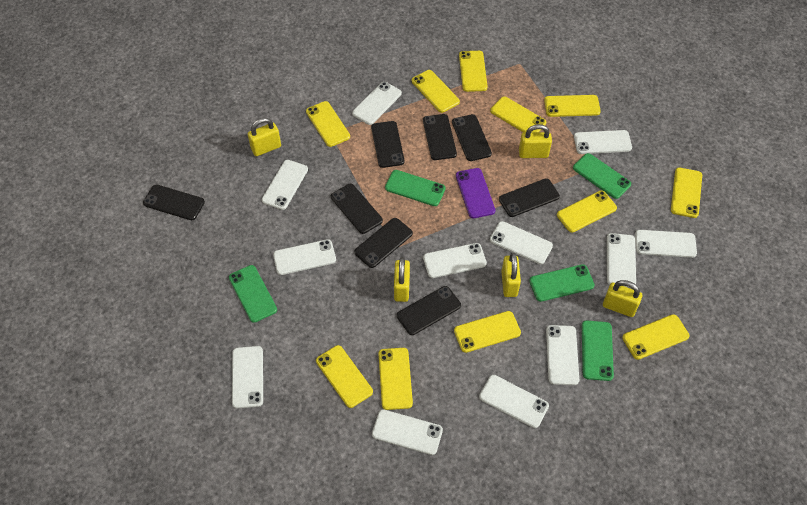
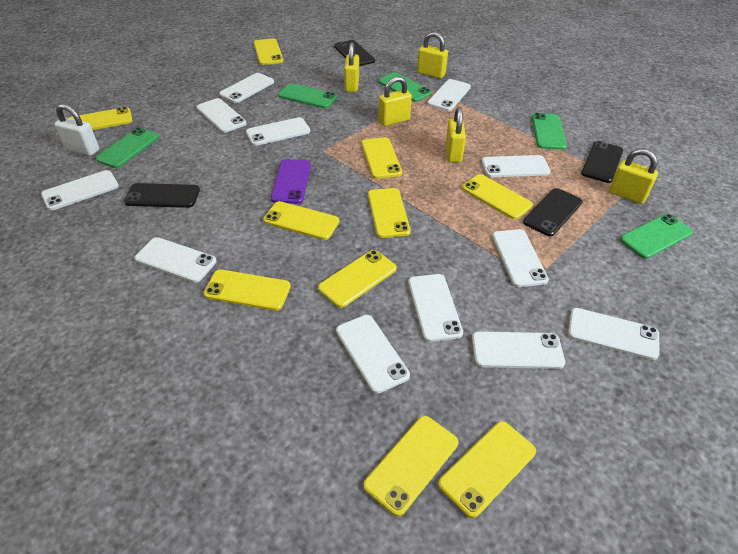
black phone: 8 -> 4
white padlock: 0 -> 1
yellow phone: 11 -> 10

